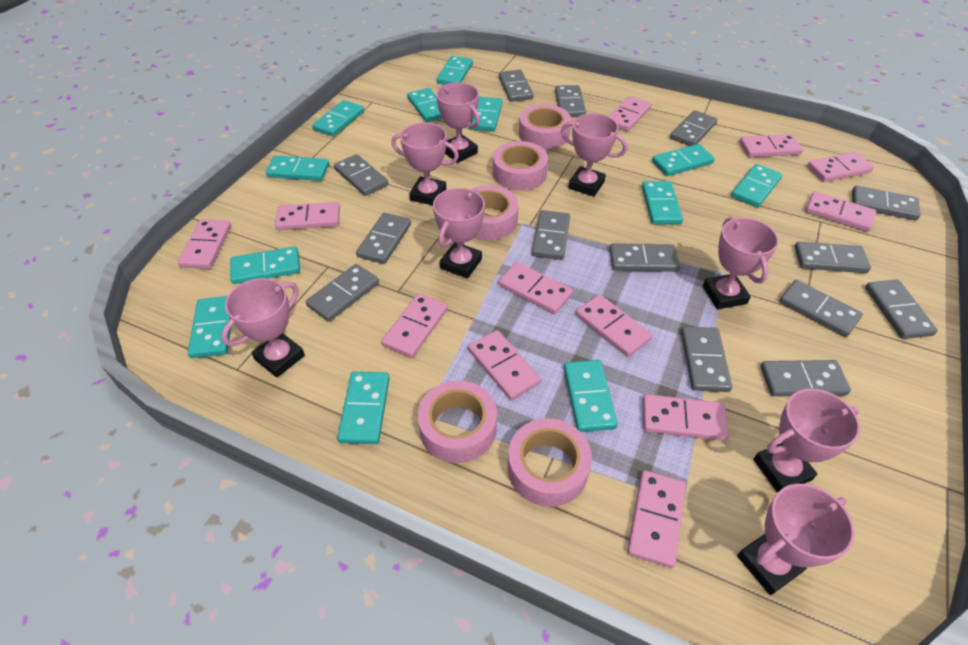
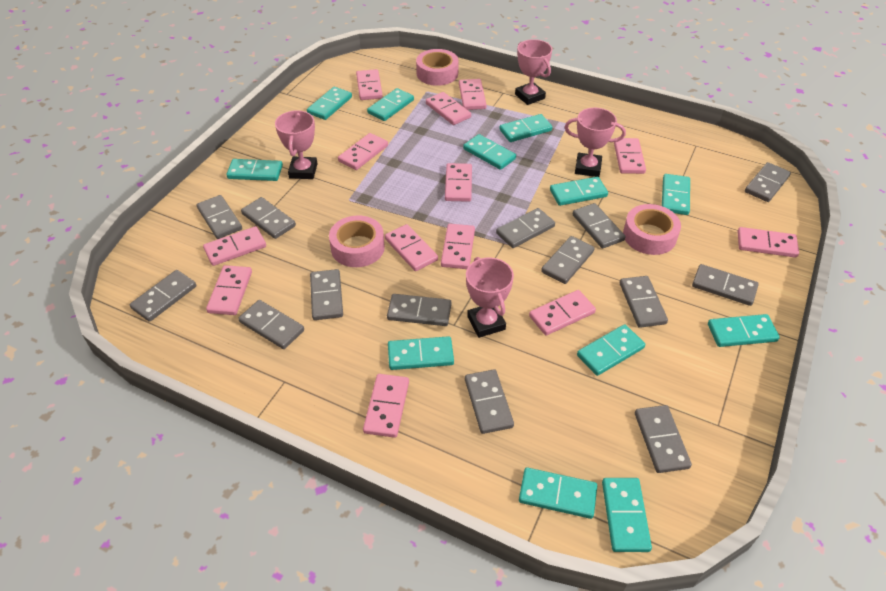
pink domino: 12 -> 13
pink tape: 5 -> 3
pink trophy: 8 -> 4

